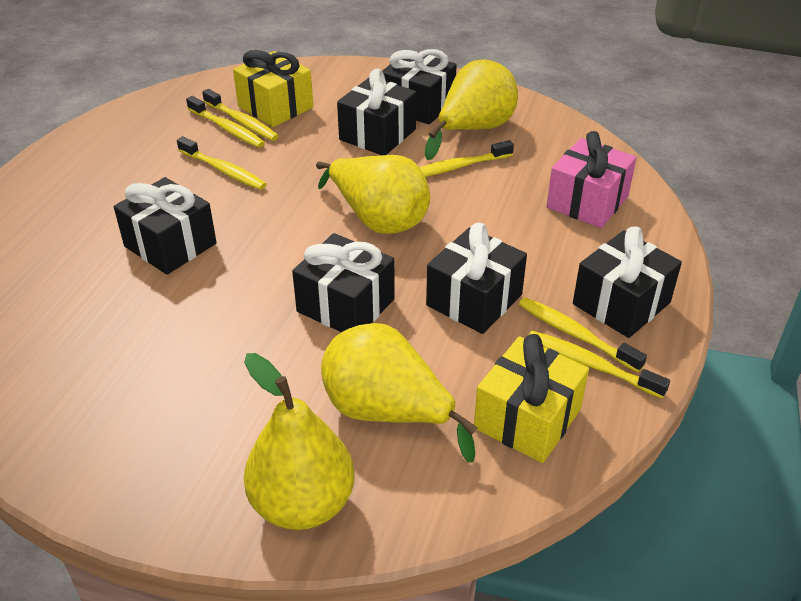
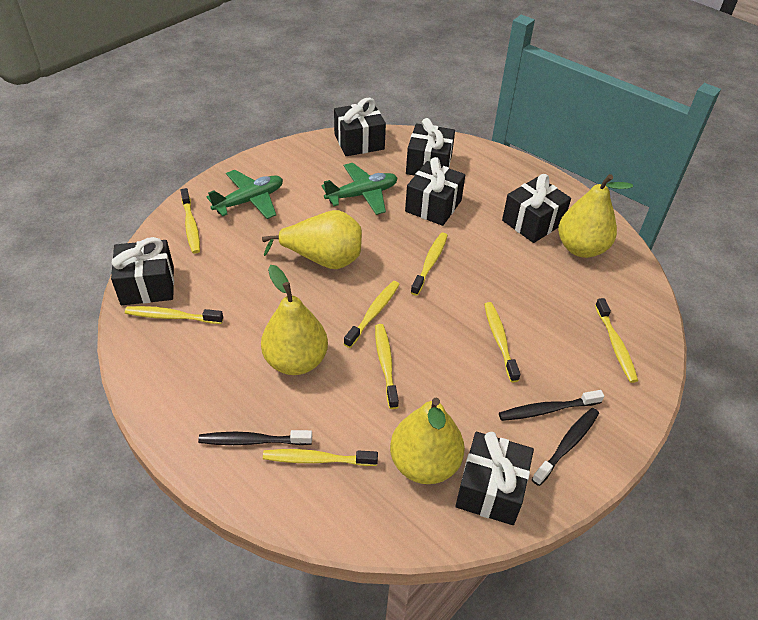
black toothbrush: 0 -> 3
green plane: 0 -> 2
pink gift: 1 -> 0
yellow gift: 2 -> 0
yellow toothbrush: 6 -> 8

